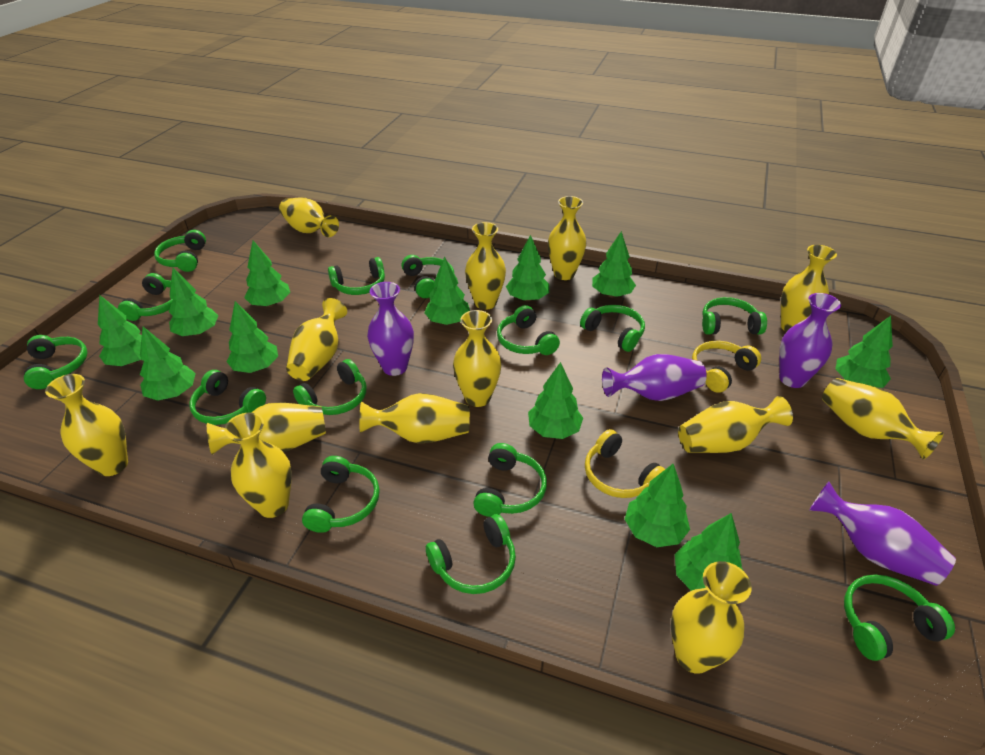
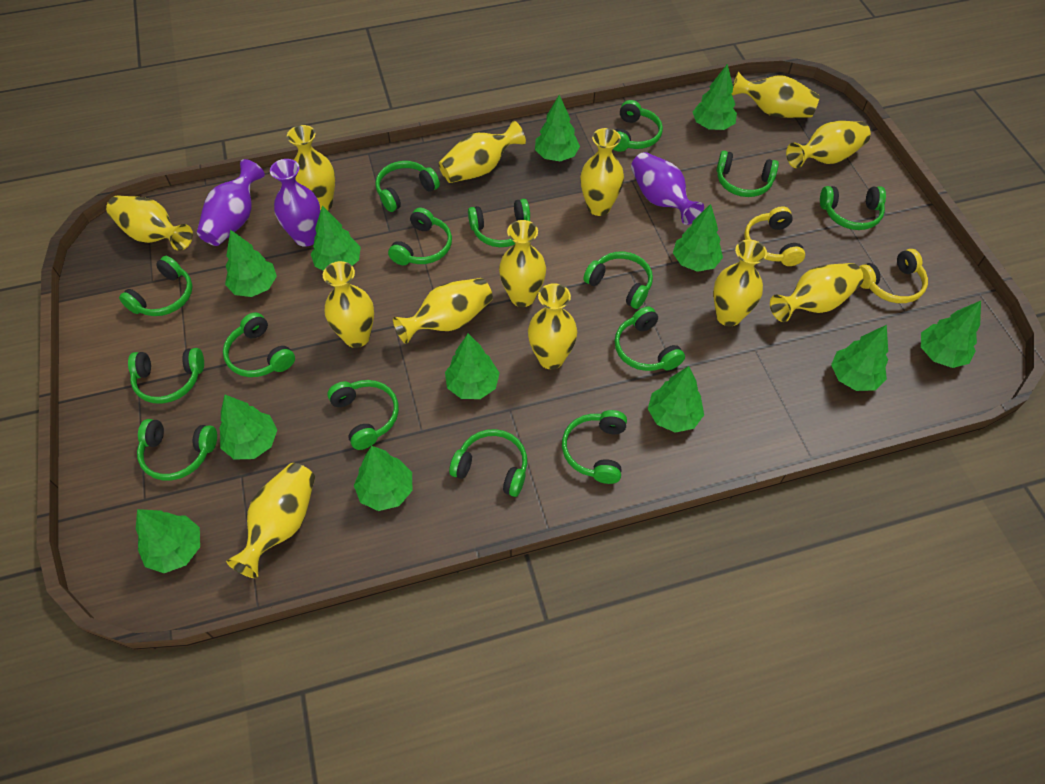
green headphones: 14 -> 15
purple vase: 4 -> 3

